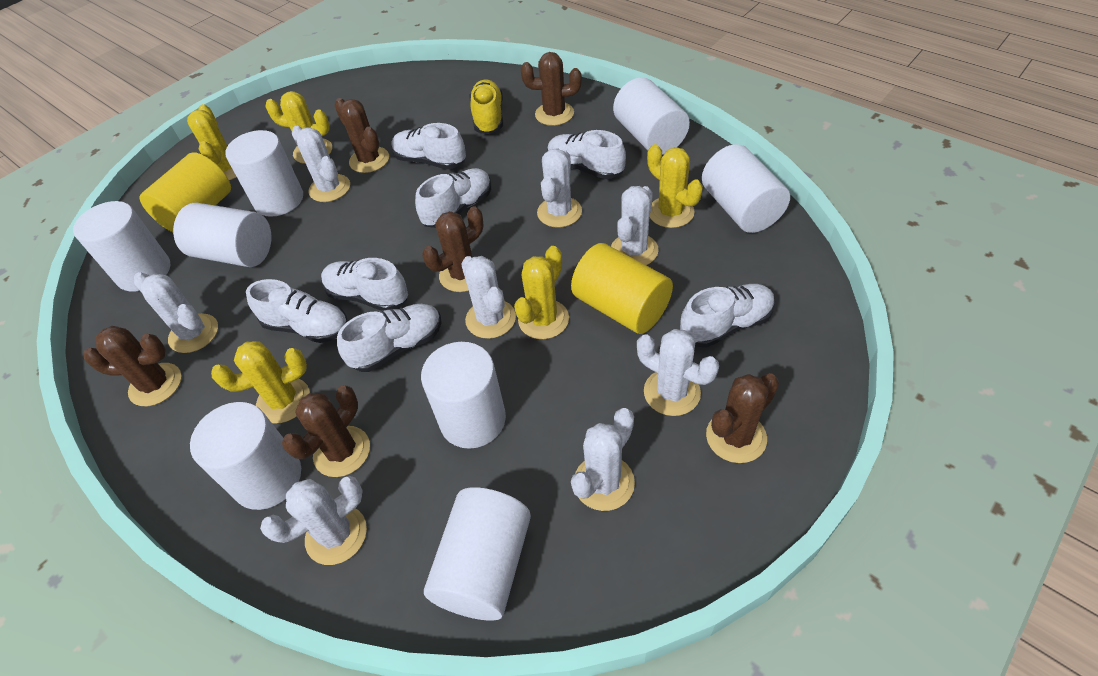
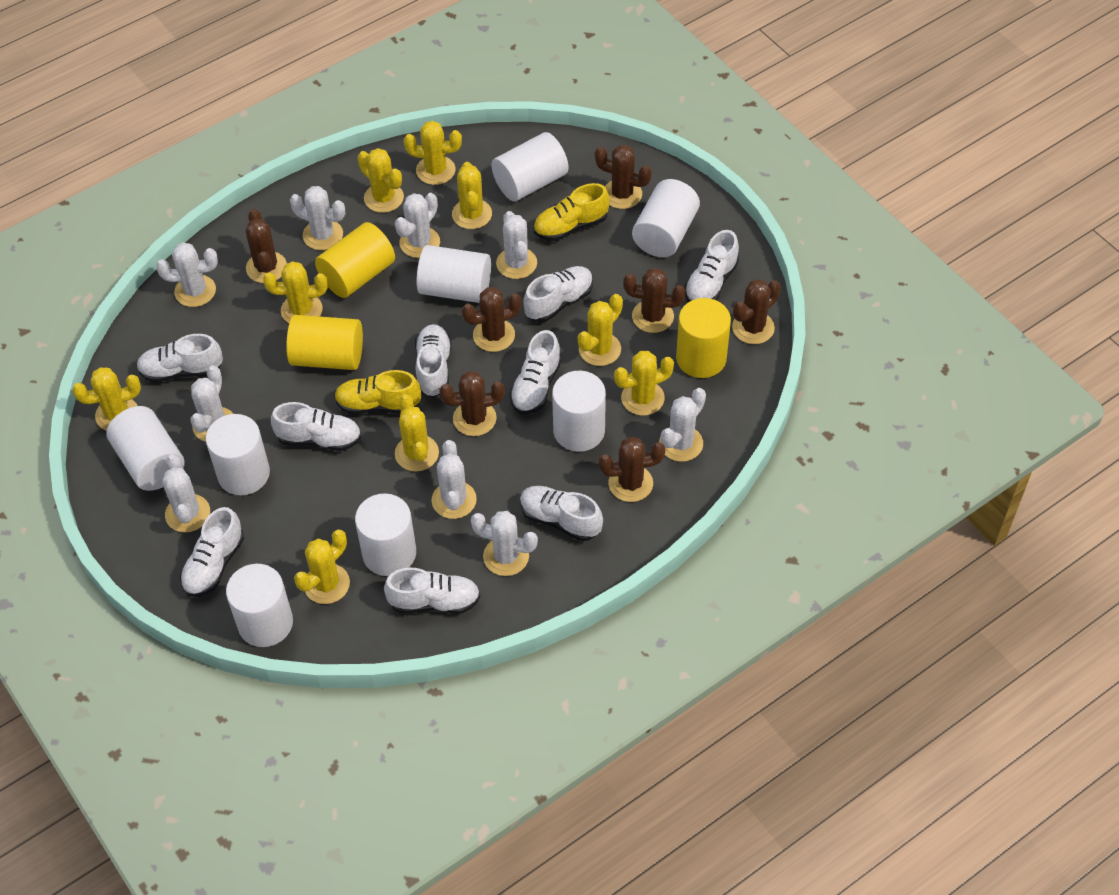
brown cactus: 6 -> 7
white cactus: 8 -> 9
white shoe: 7 -> 9
yellow cactus: 5 -> 9
yellow cylinder: 2 -> 3
yellow shoe: 1 -> 2

